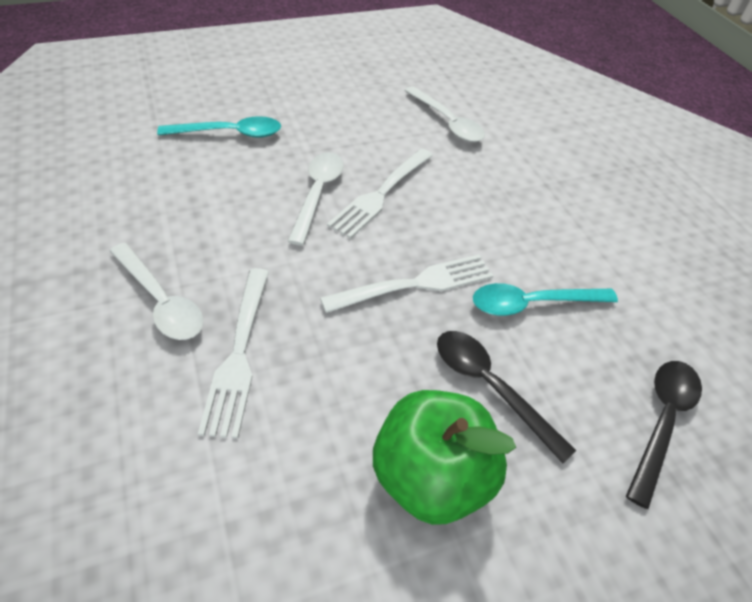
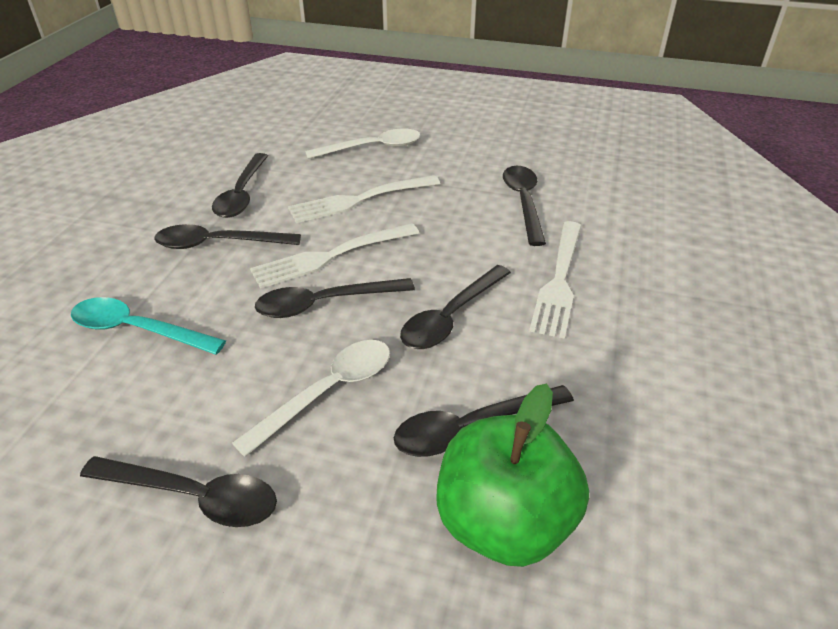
black spoon: 2 -> 7
turquoise spoon: 2 -> 1
white spoon: 3 -> 2

